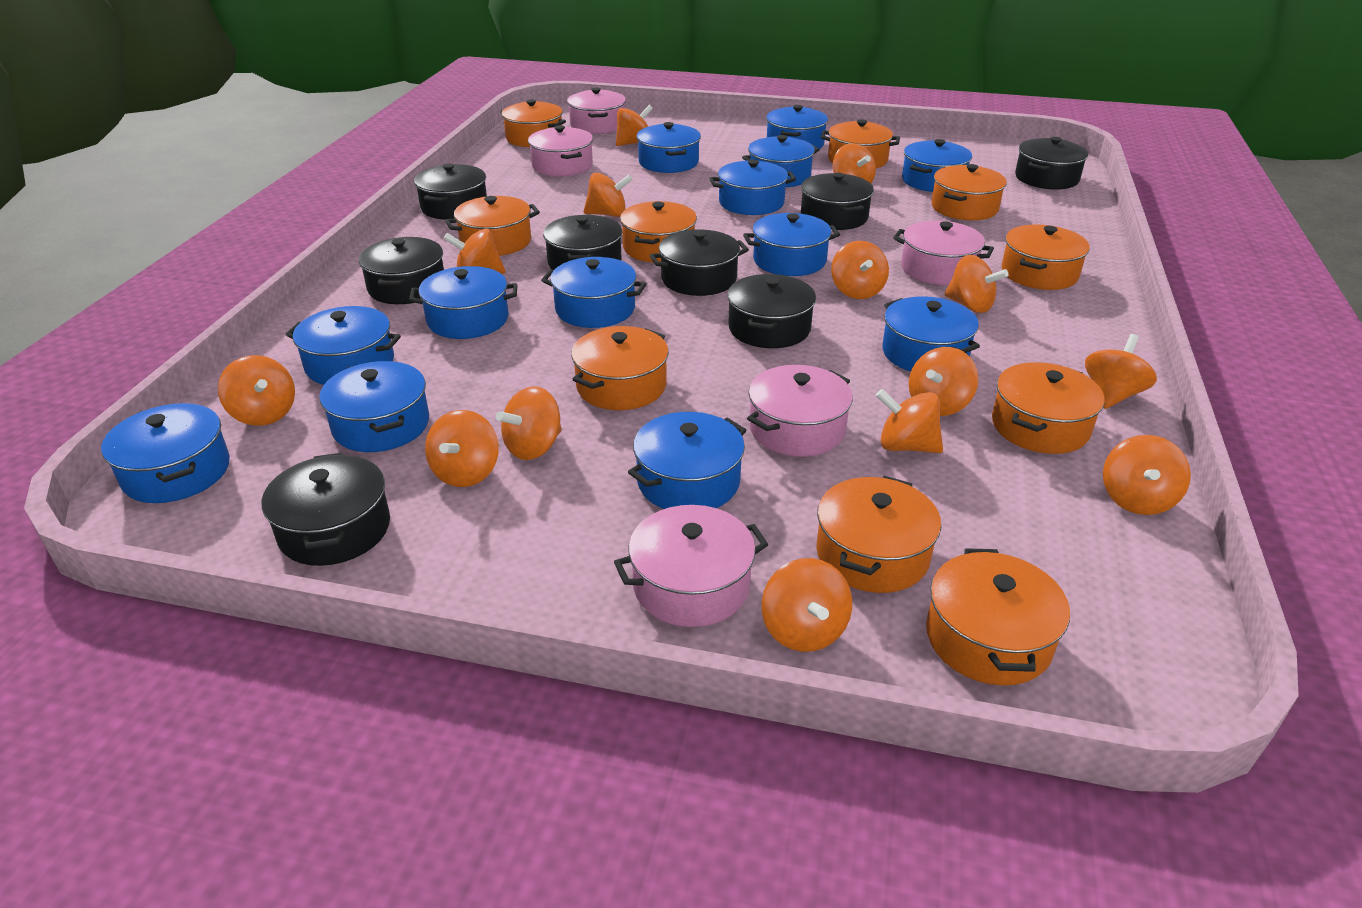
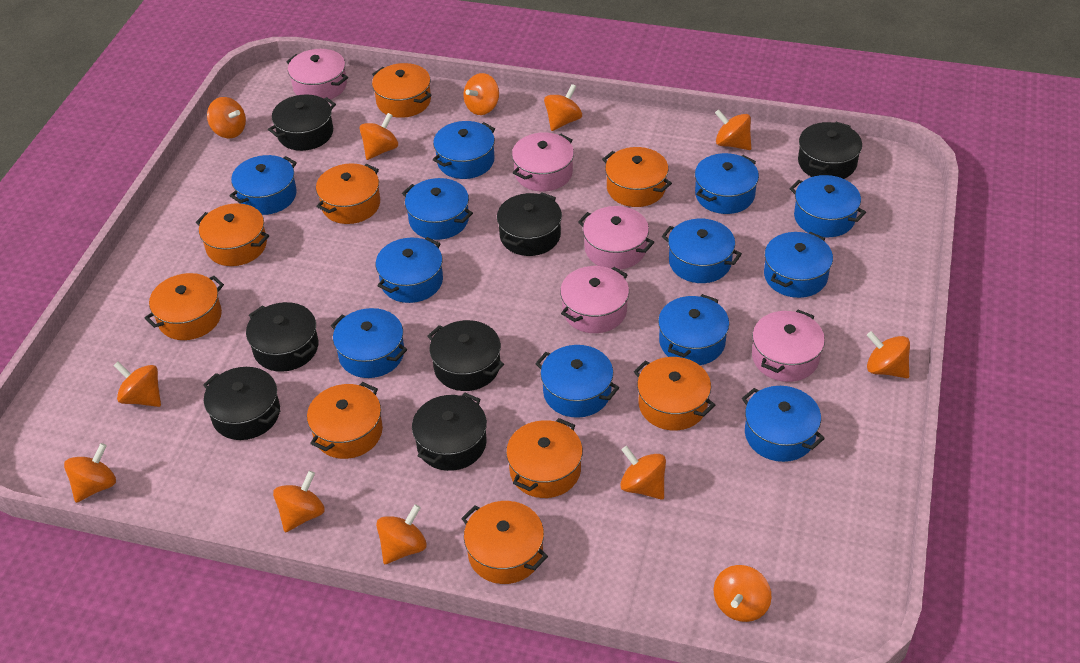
black pot: 8 -> 7
blue pot: 13 -> 12
orange pot: 10 -> 9
orange spinning top: 14 -> 12

